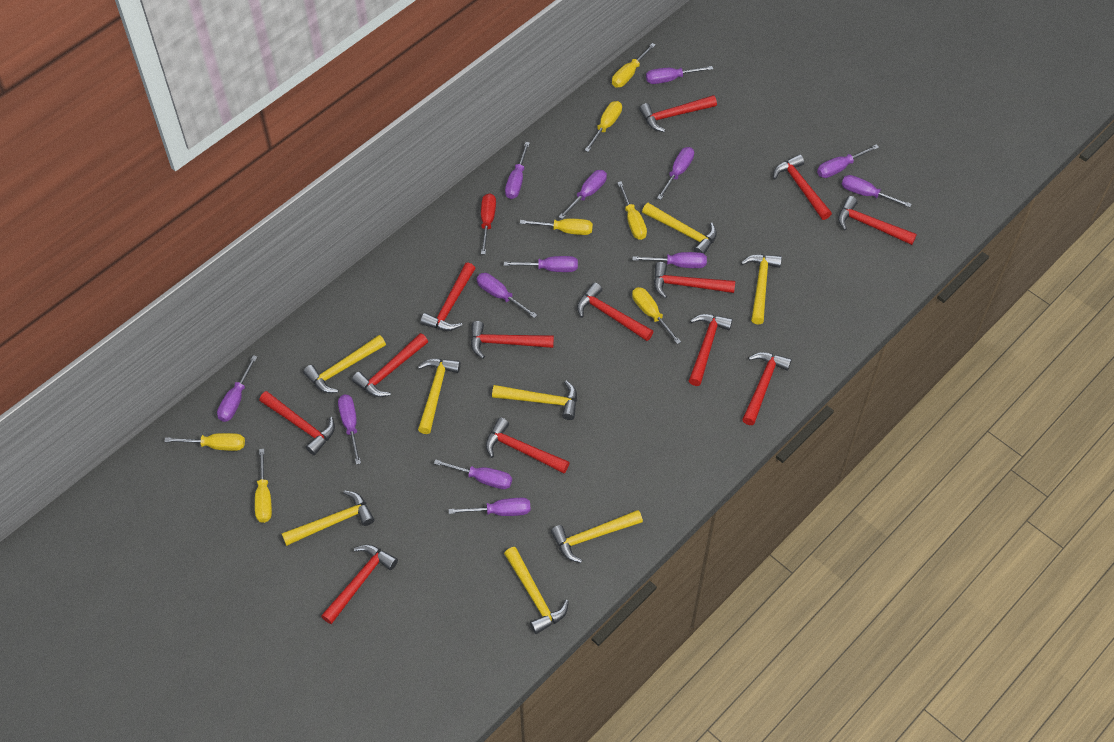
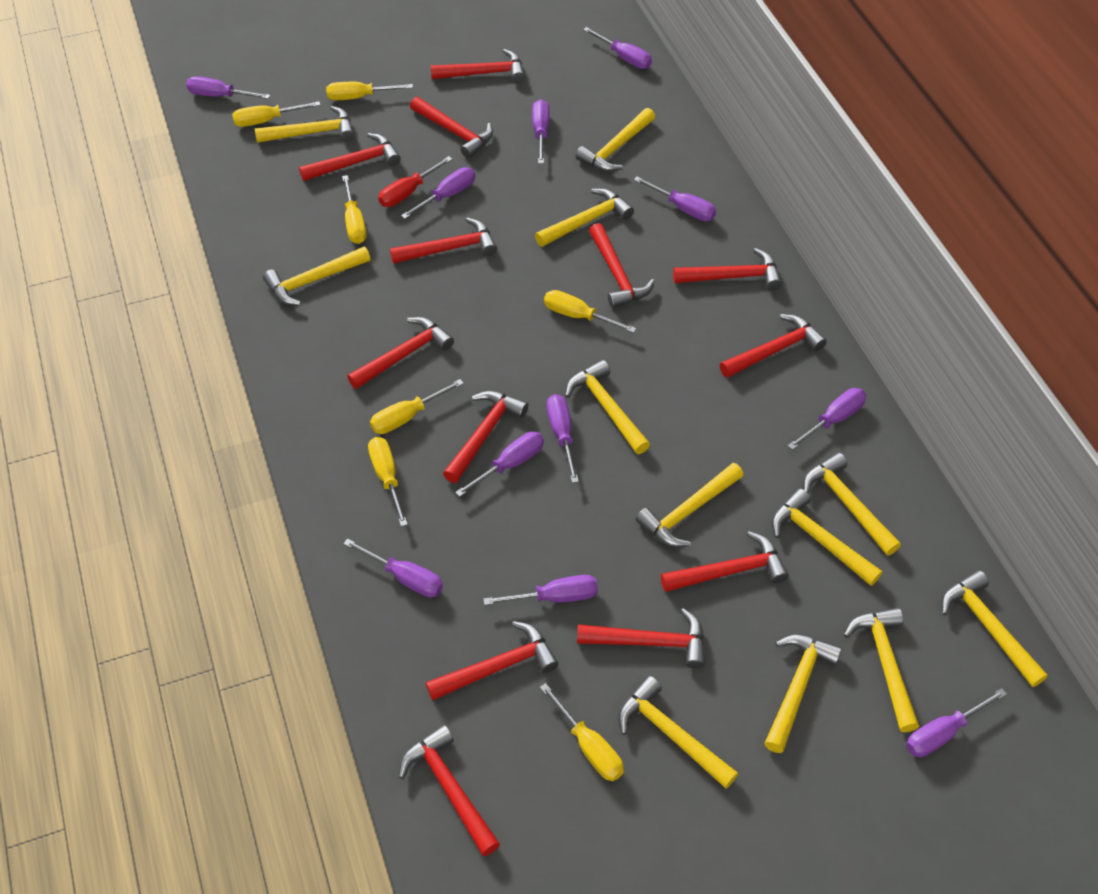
purple screwdriver: 13 -> 11
yellow hammer: 8 -> 12

